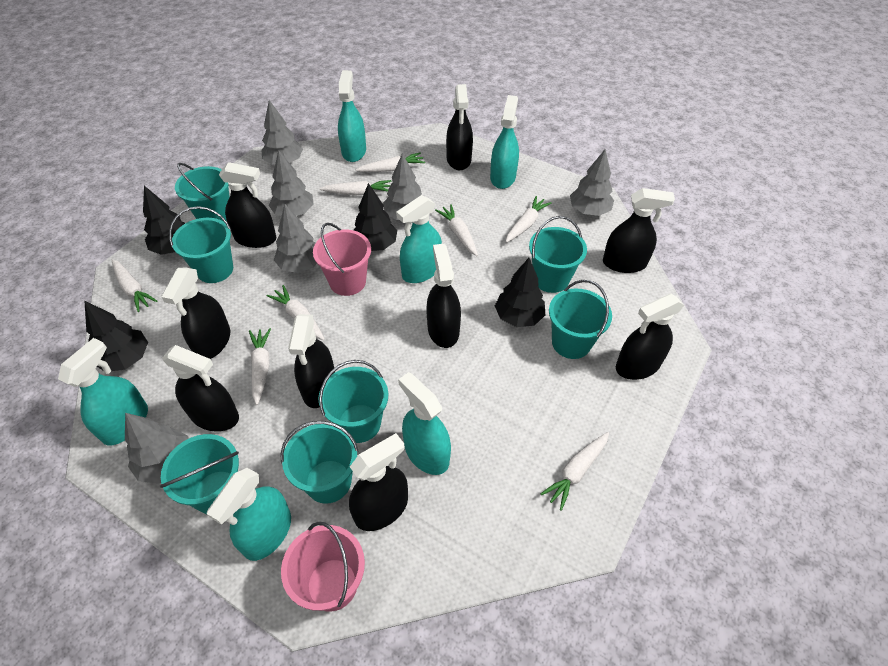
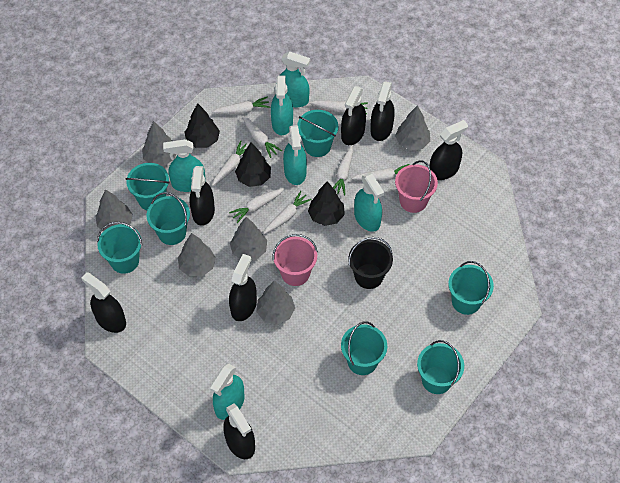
black bucket: 0 -> 1
black spray bottle: 9 -> 7
black tree: 4 -> 3

